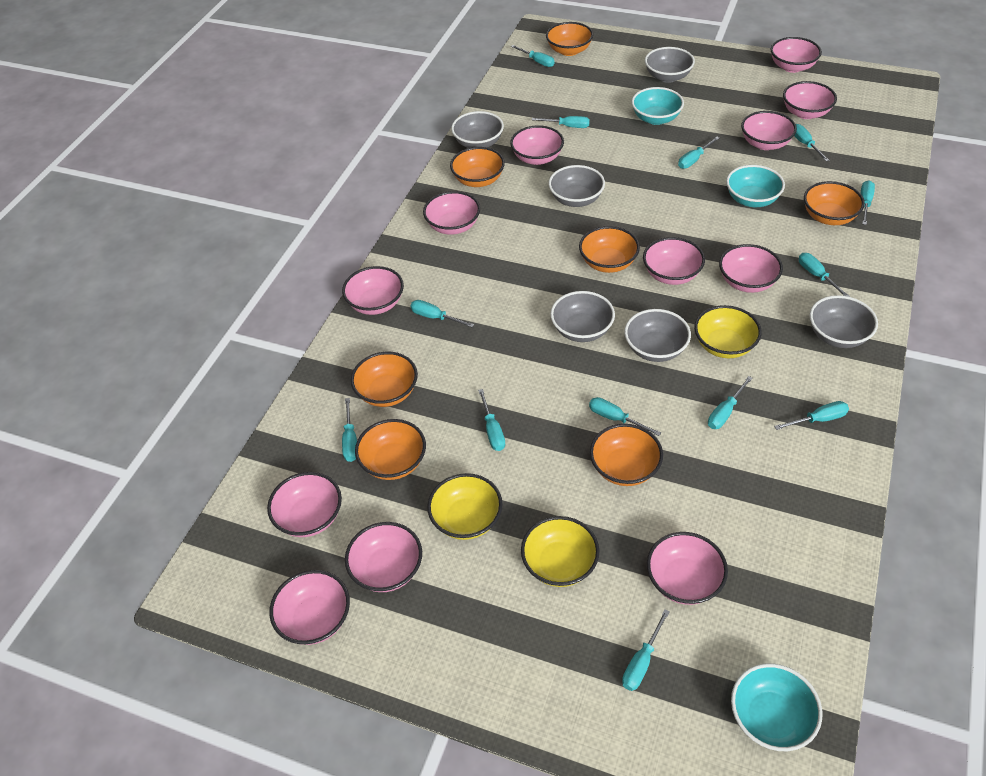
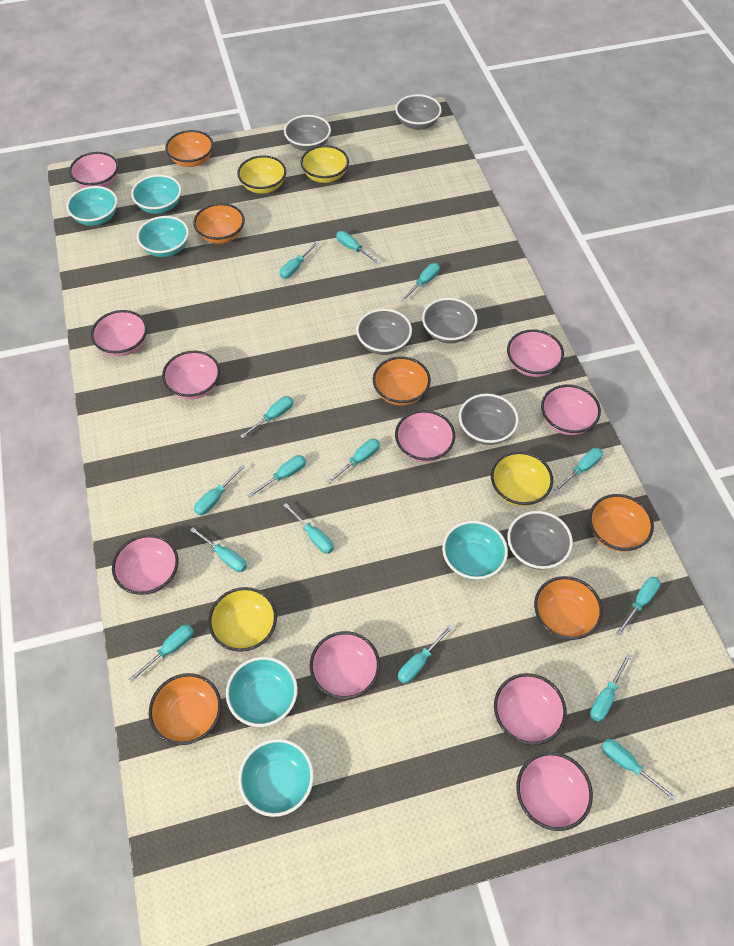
orange bowl: 7 -> 6
pink bowl: 12 -> 10
turquoise bowl: 3 -> 6
turquoise screwdriver: 13 -> 15
yellow bowl: 3 -> 4

